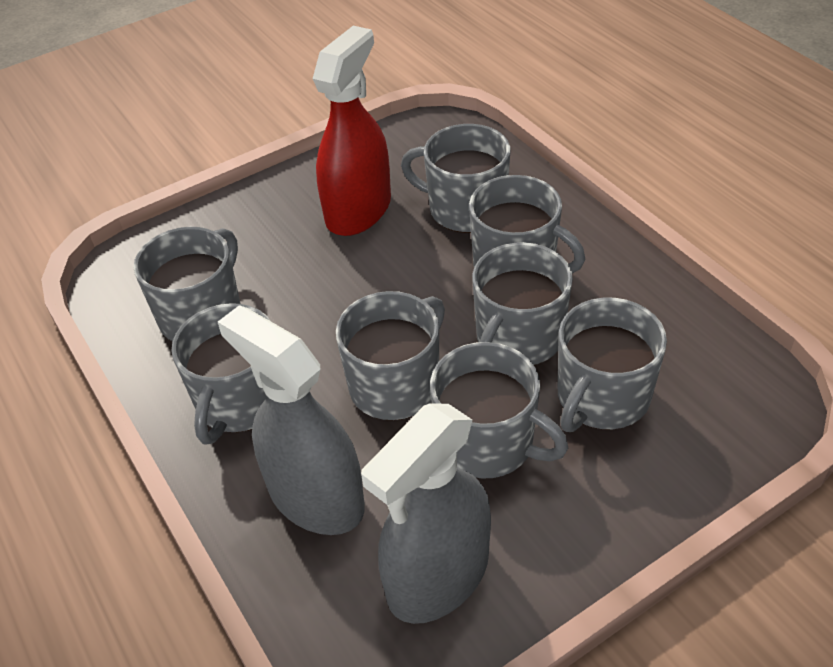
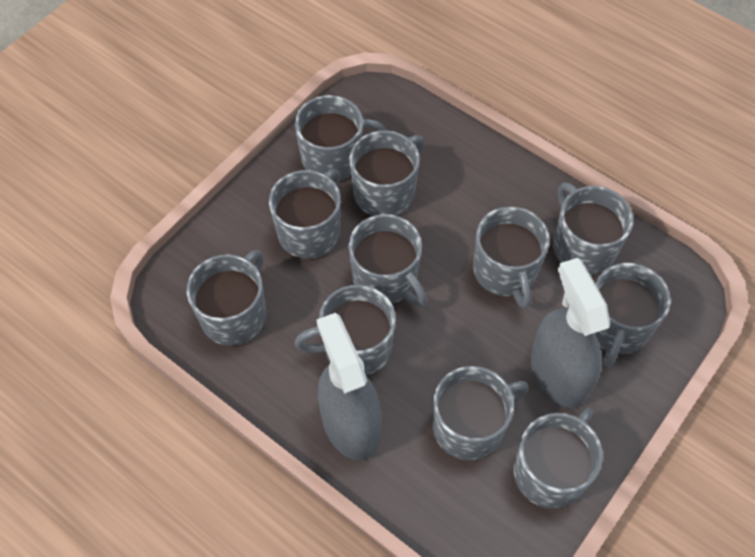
grey mug: 8 -> 11
red spray bottle: 1 -> 0

